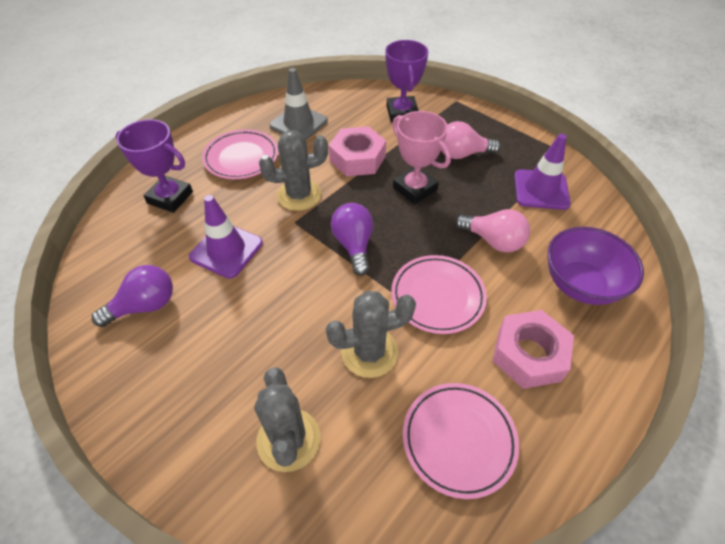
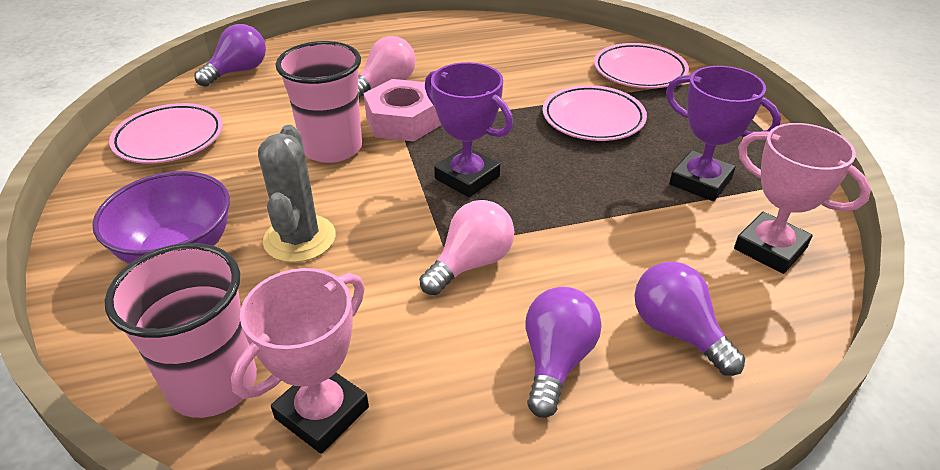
grey cactus: 3 -> 1
grey traffic cone: 1 -> 0
pink cup: 0 -> 2
pink nut: 2 -> 1
pink trophy: 1 -> 2
purple light bulb: 2 -> 3
purple traffic cone: 2 -> 0

